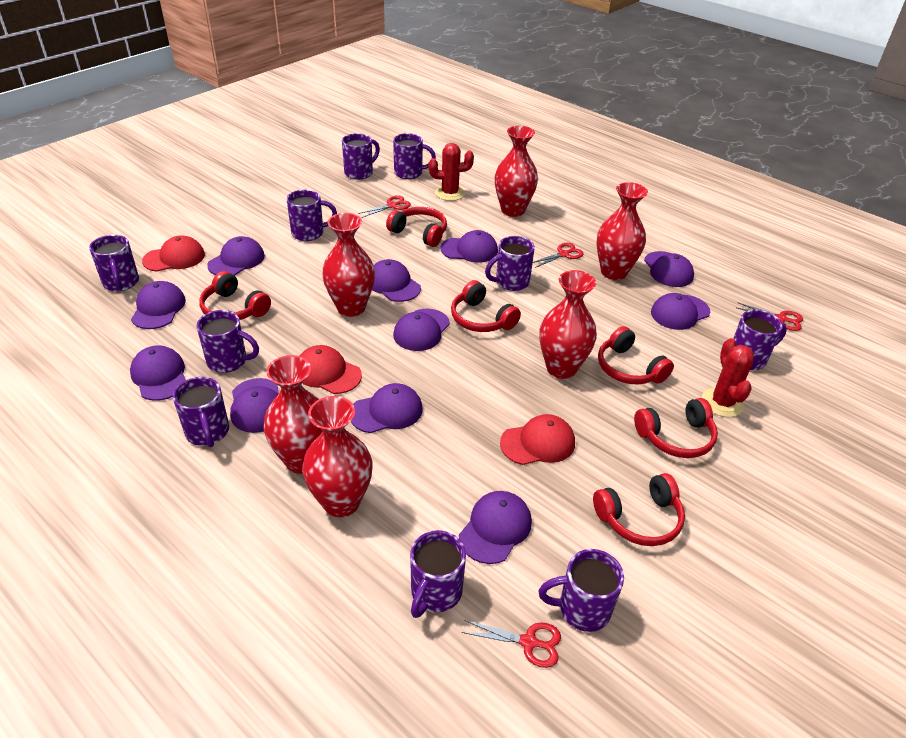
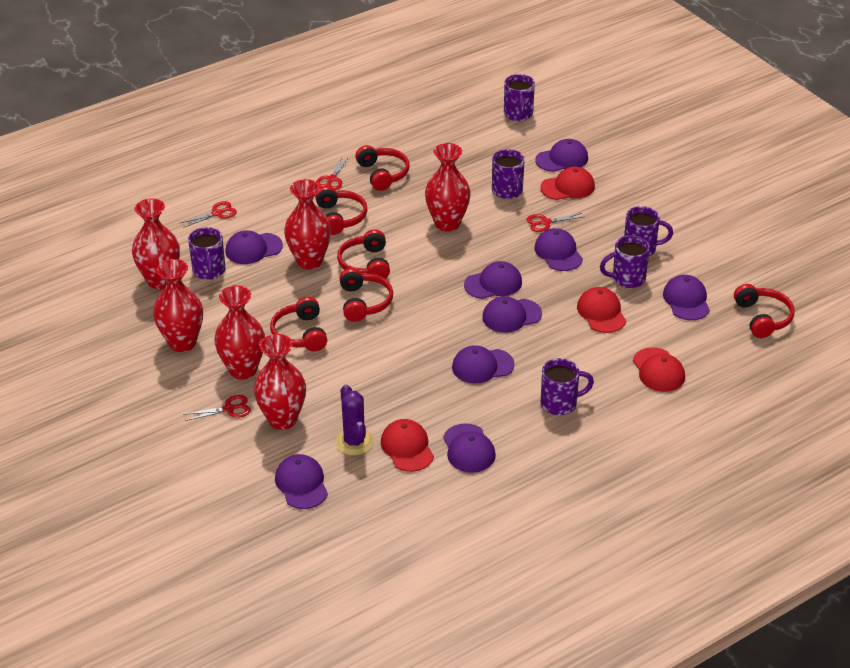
purple cactus: 0 -> 1
purple cap: 11 -> 9
purple mug: 10 -> 6
red cactus: 2 -> 0
red cap: 3 -> 4

